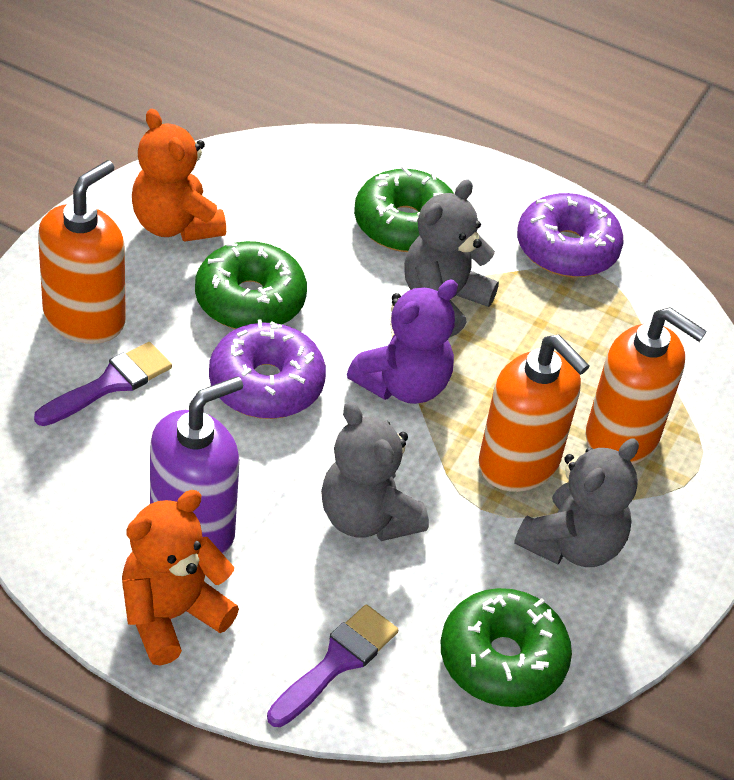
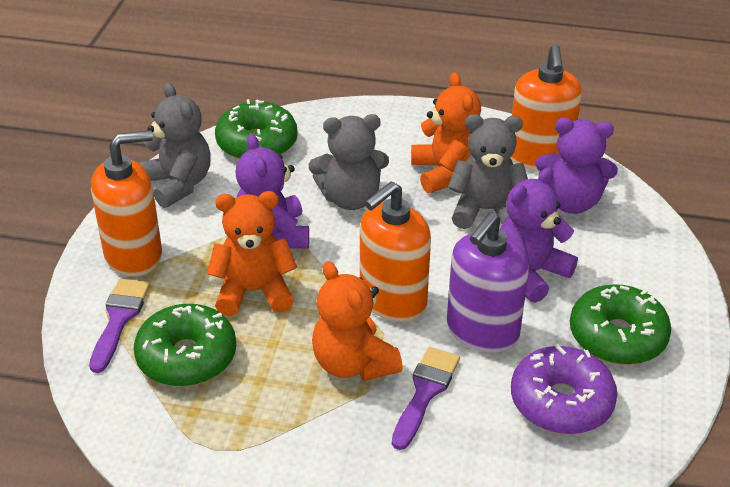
orange teddy bear: 2 -> 3
purple donut: 2 -> 1
purple teddy bear: 1 -> 3

